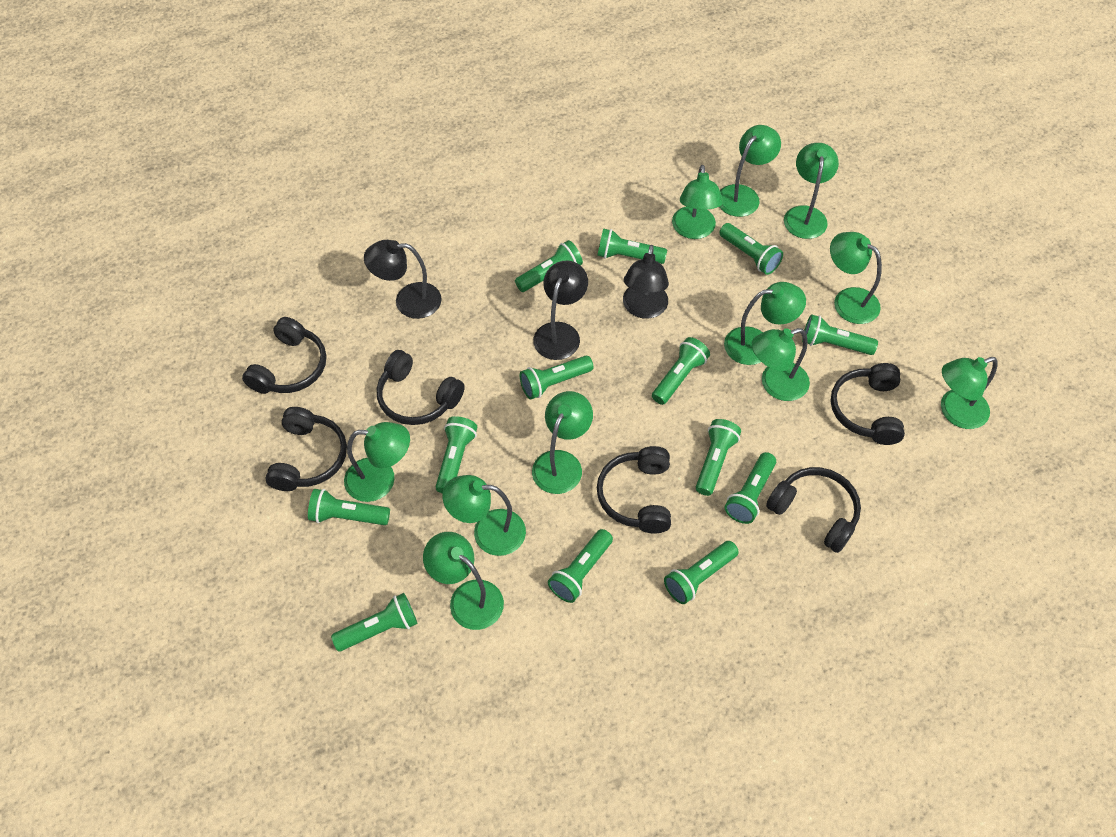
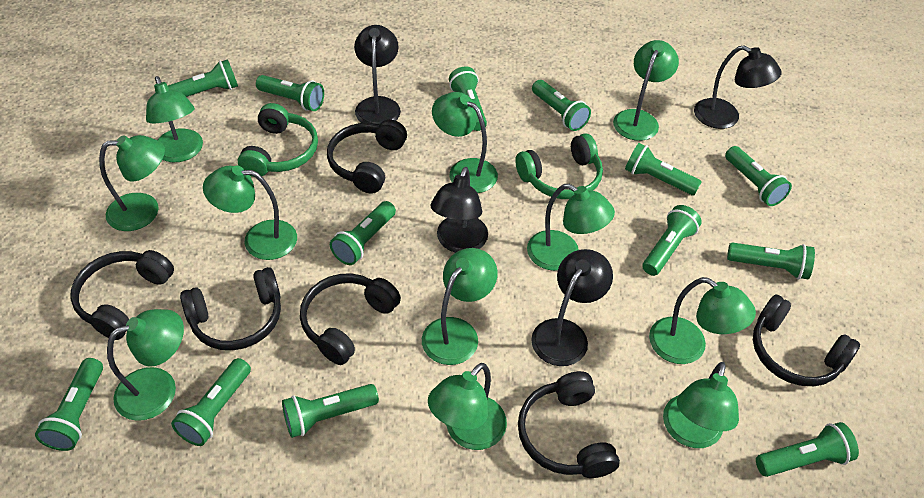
black lamp: 3 -> 4
green headphones: 0 -> 2

